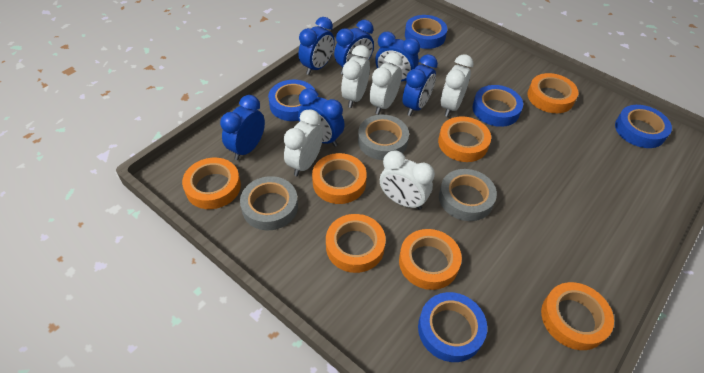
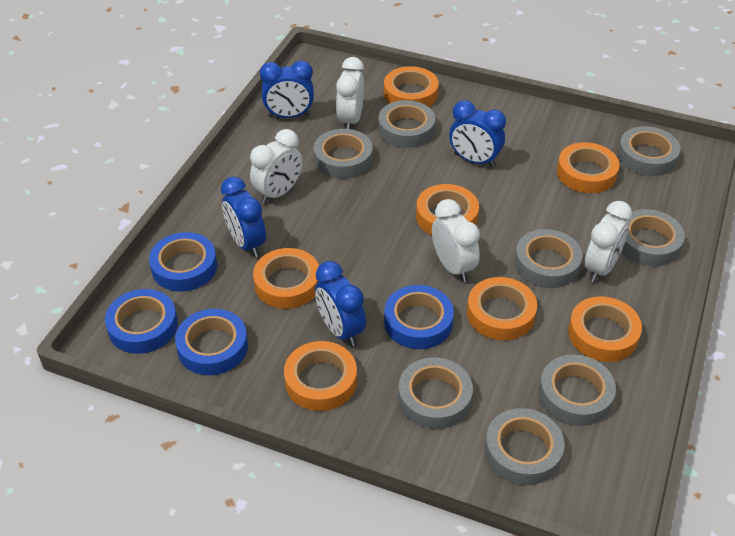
blue clock: 6 -> 4
blue tape: 5 -> 4
grey tape: 3 -> 8
white clock: 5 -> 4

